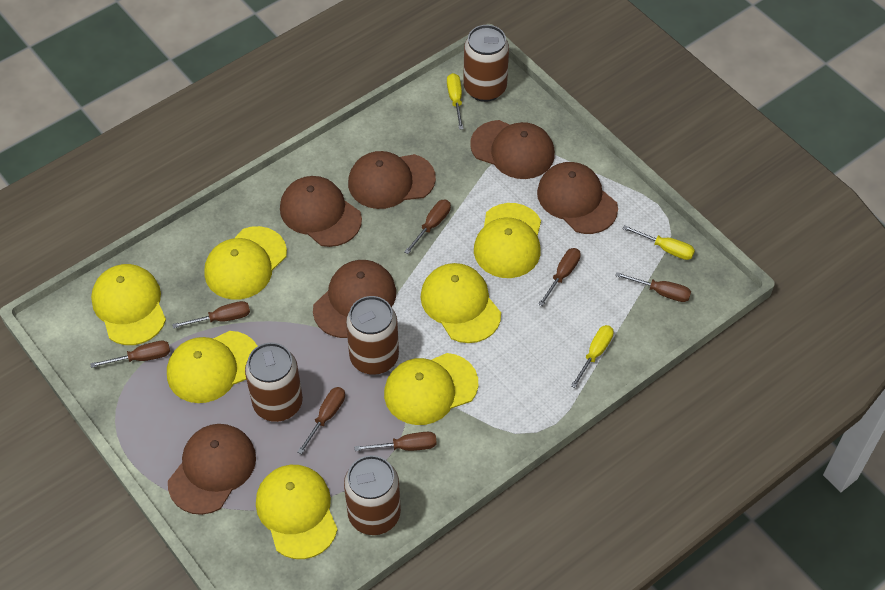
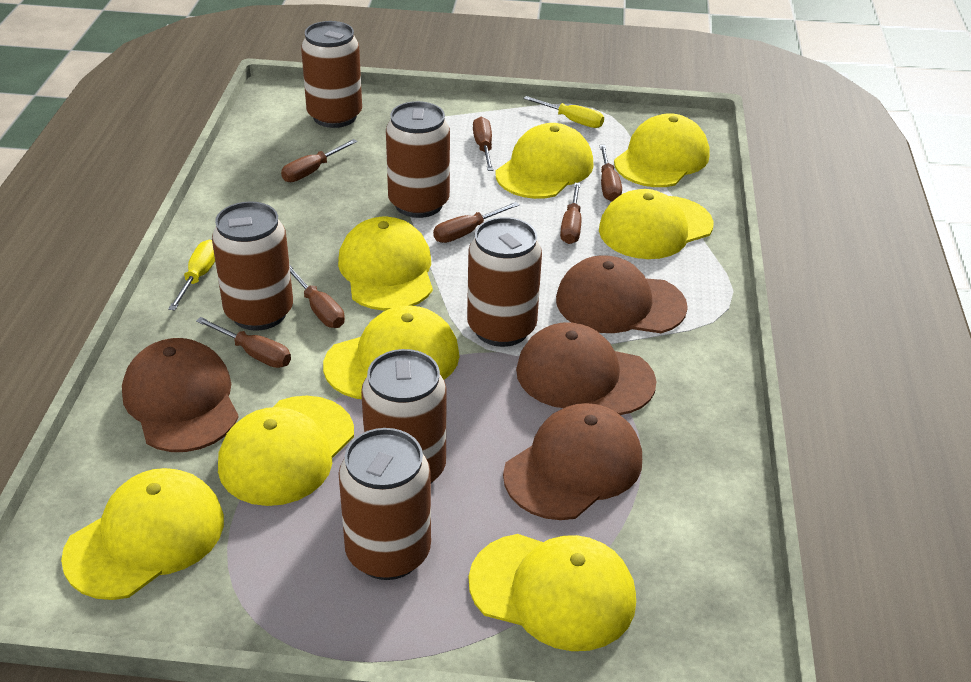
brown can: 4 -> 6
brown cap: 6 -> 4
yellow cap: 7 -> 8
yellow screwdriver: 3 -> 2

